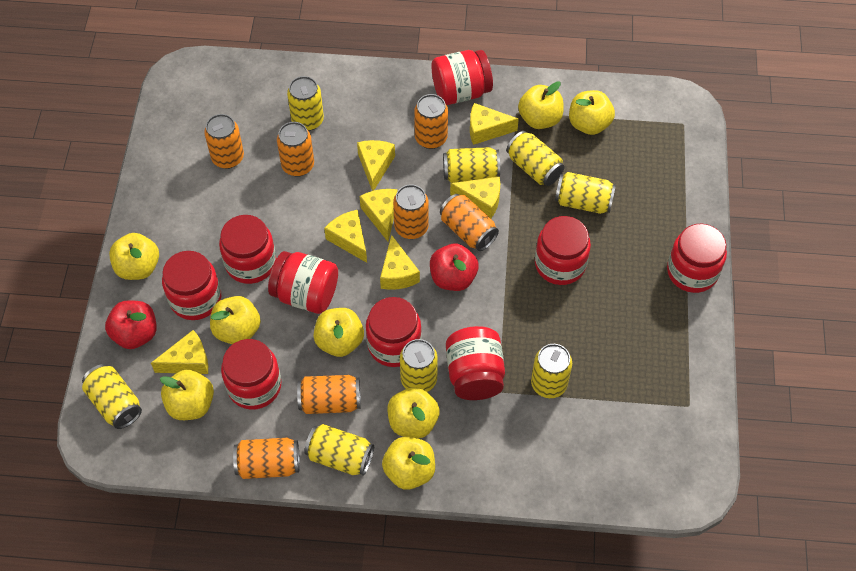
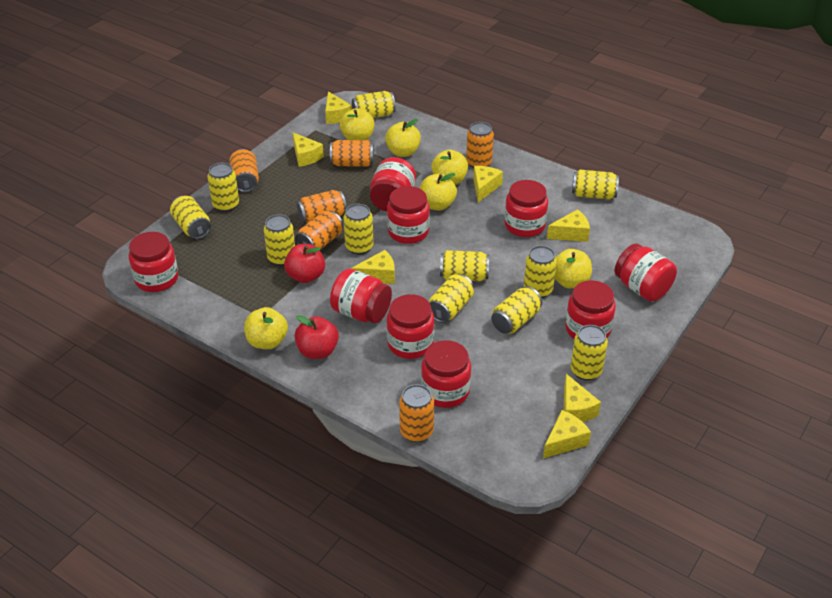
orange can: 7 -> 6
yellow apple: 8 -> 6
yellow can: 8 -> 11

